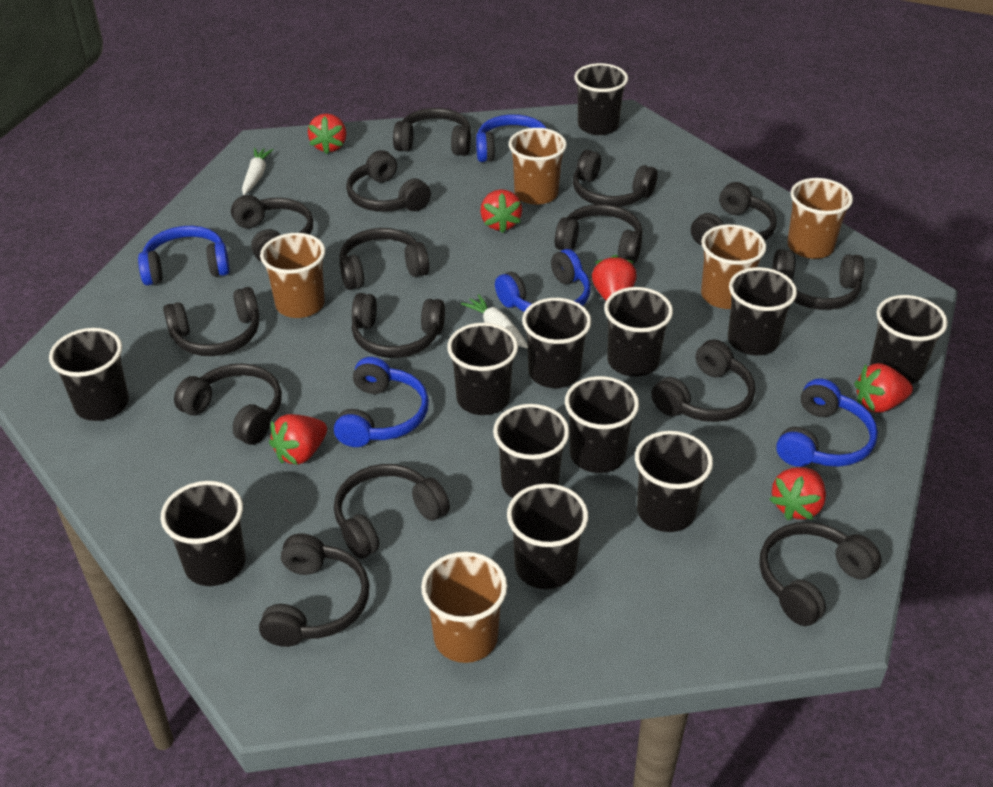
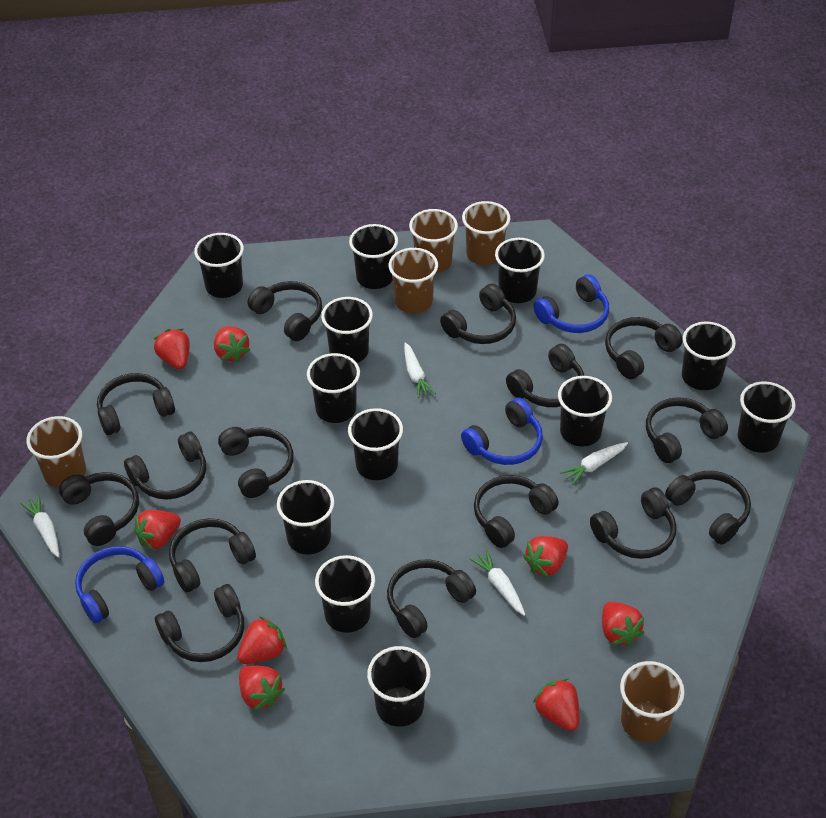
blue headphones: 5 -> 3
red strawberry: 6 -> 8
white carrot: 2 -> 4

